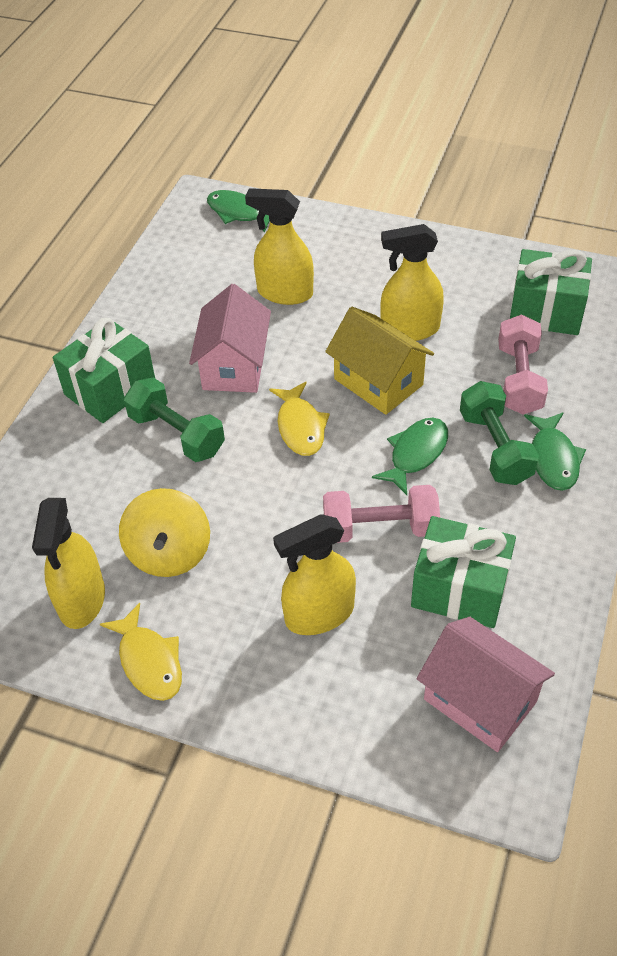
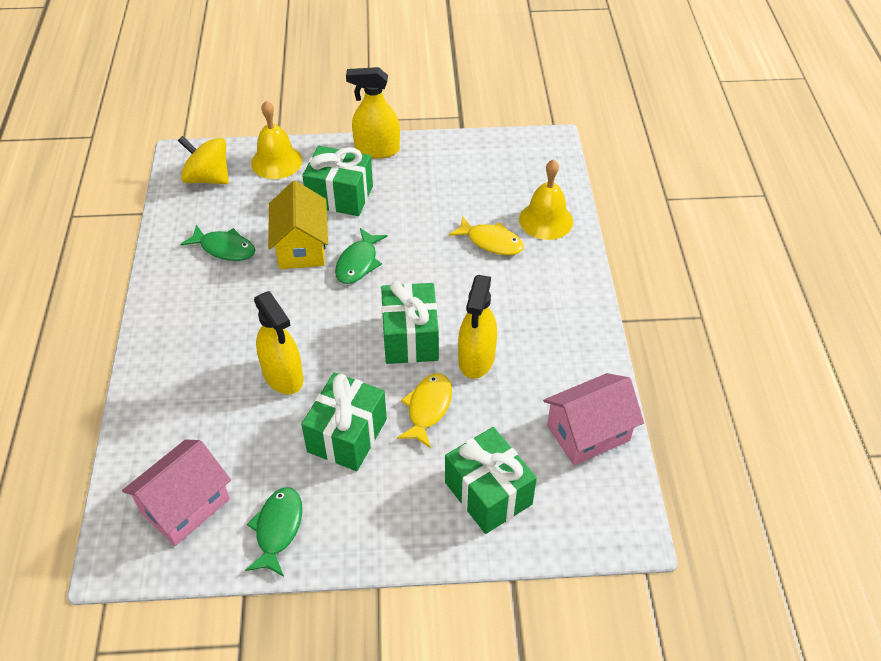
green dumbbell: 2 -> 0
green gift: 3 -> 4
pink dumbbell: 2 -> 0
yellow bell: 0 -> 2
yellow spray bottle: 4 -> 3

